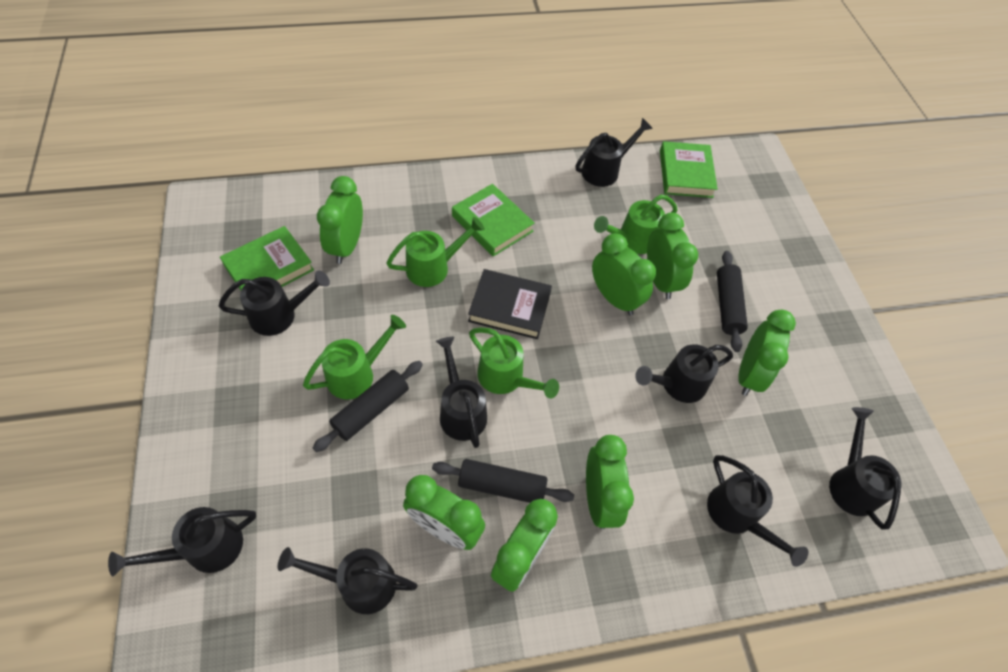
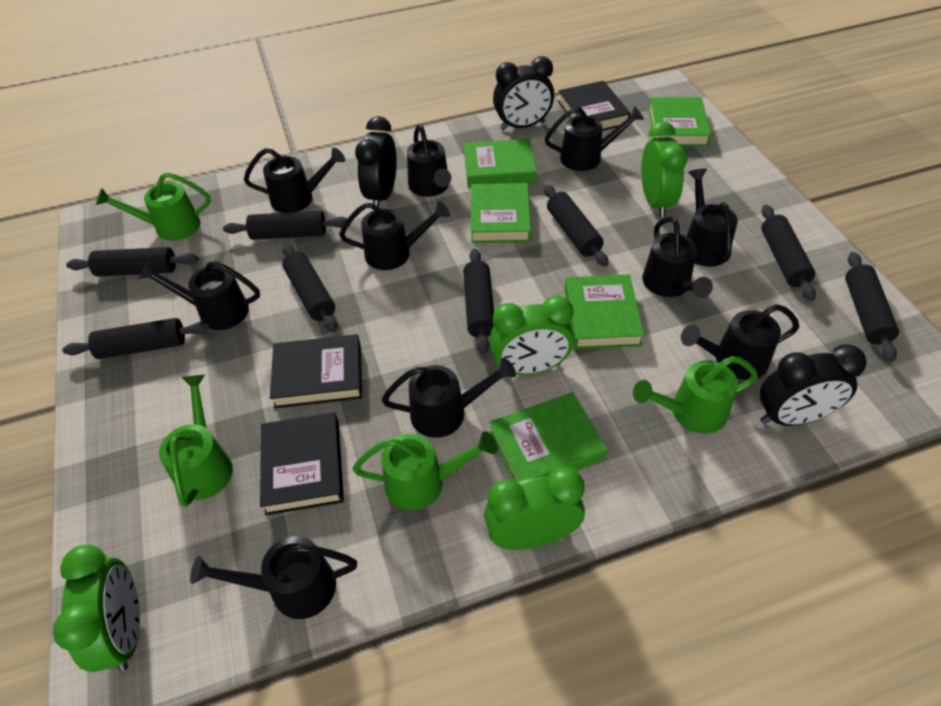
black book: 1 -> 3
black clock: 0 -> 3
black rolling pin: 3 -> 8
black watering can: 8 -> 10
green book: 3 -> 5
green clock: 7 -> 4

